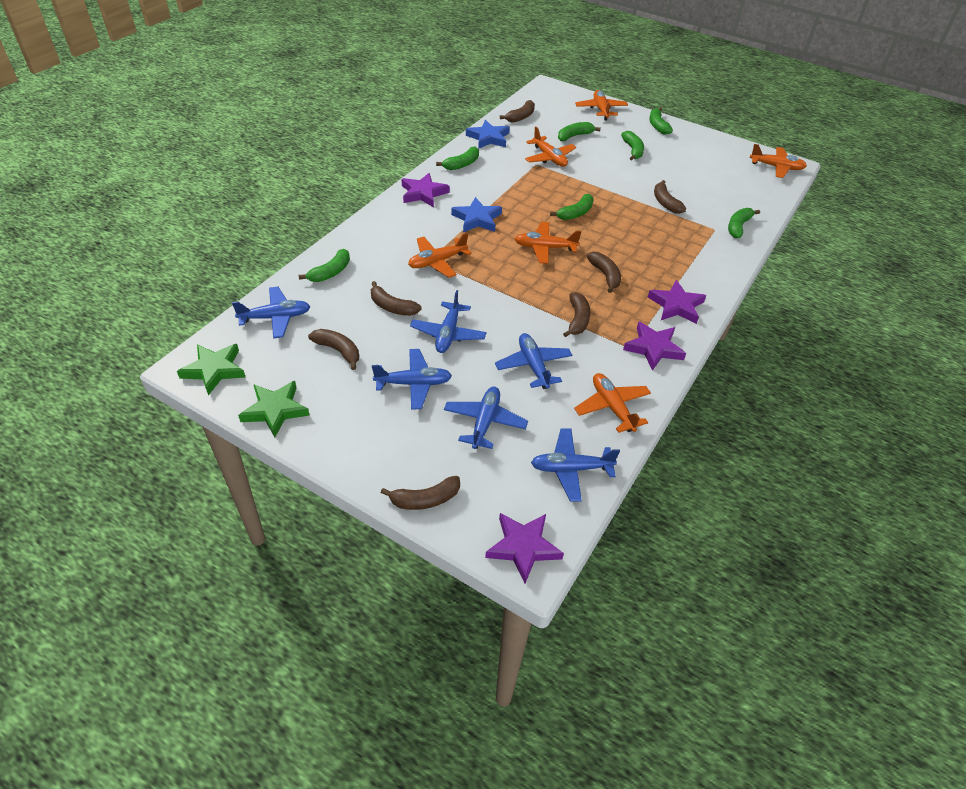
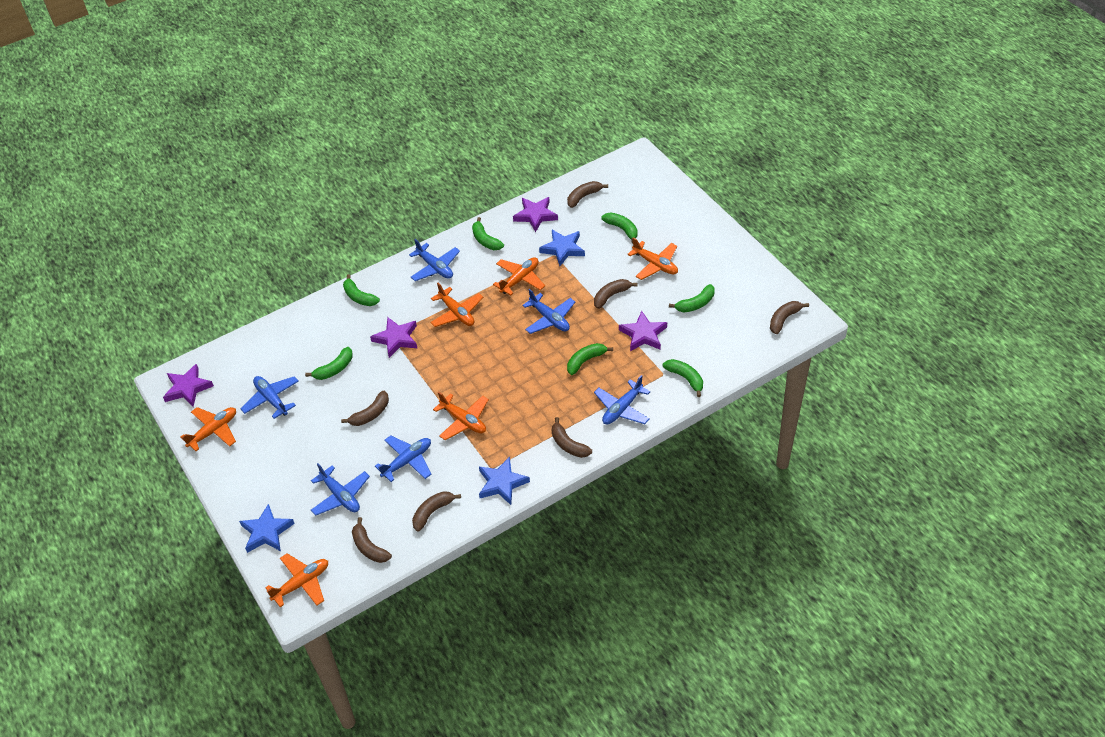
blue star: 2 -> 3
green star: 2 -> 0

